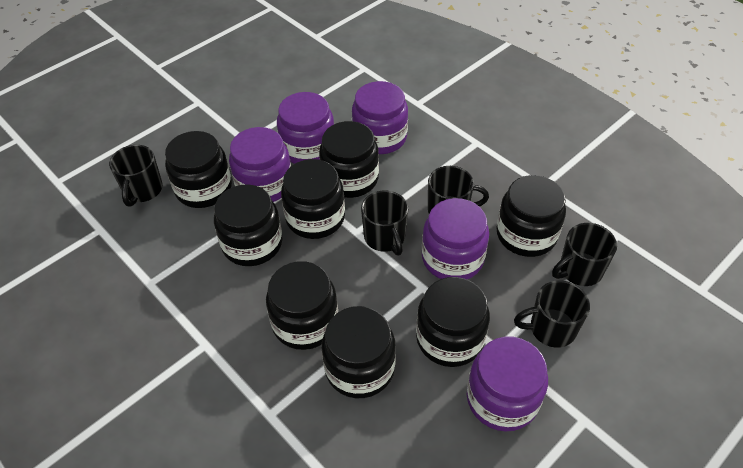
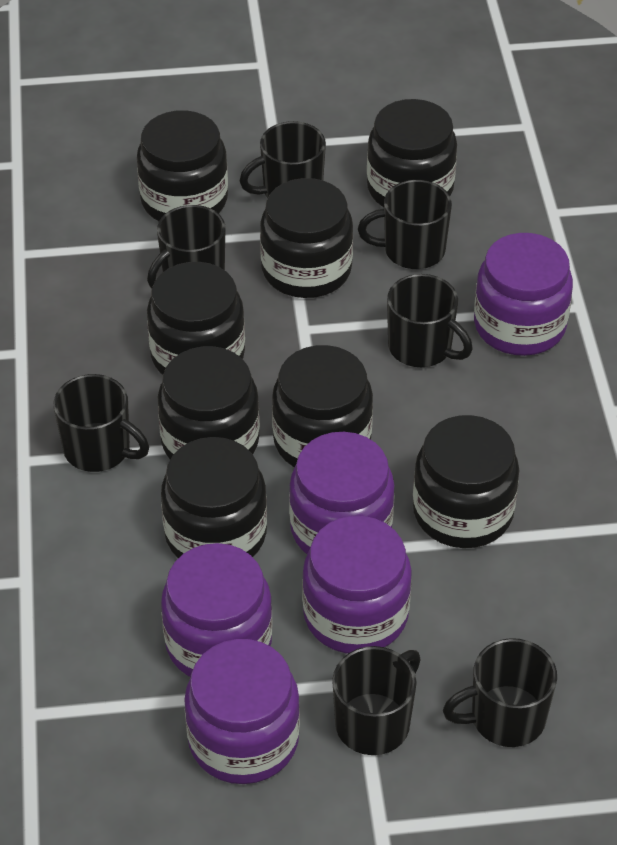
black mug: 5 -> 7

